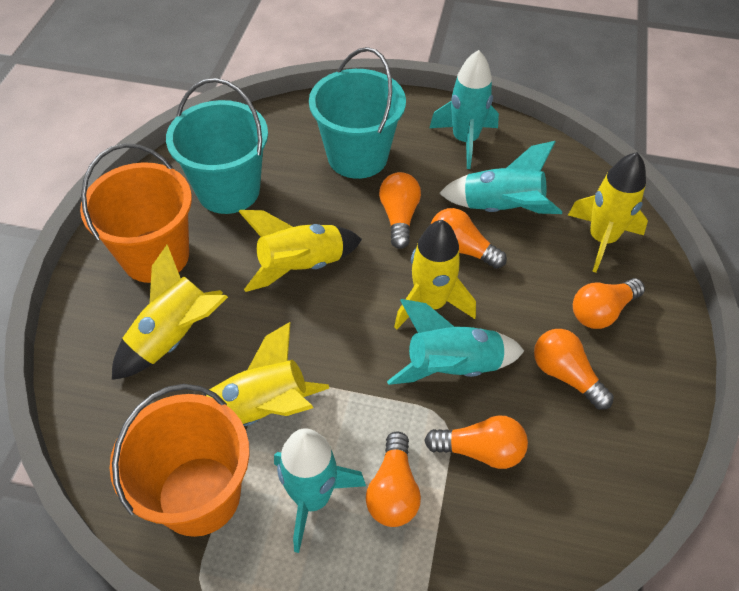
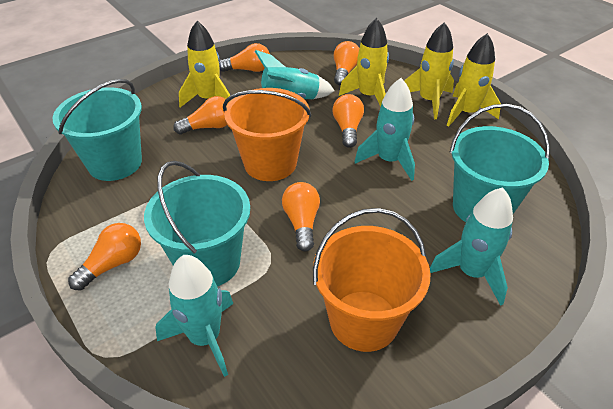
turquoise bucket: 2 -> 3
yellow rocket: 5 -> 4

